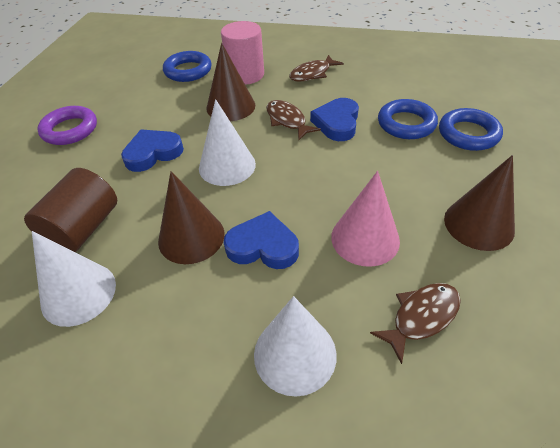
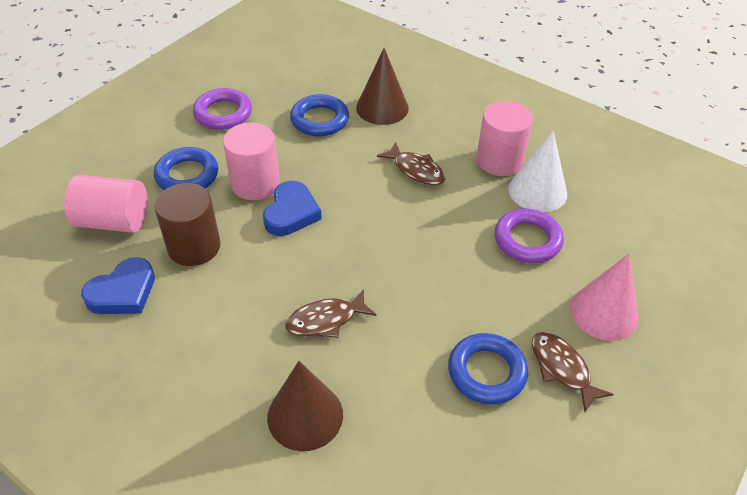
blue heart: 3 -> 2
brown cone: 3 -> 2
pink cylinder: 1 -> 3
purple ring: 1 -> 2
white cone: 3 -> 1

